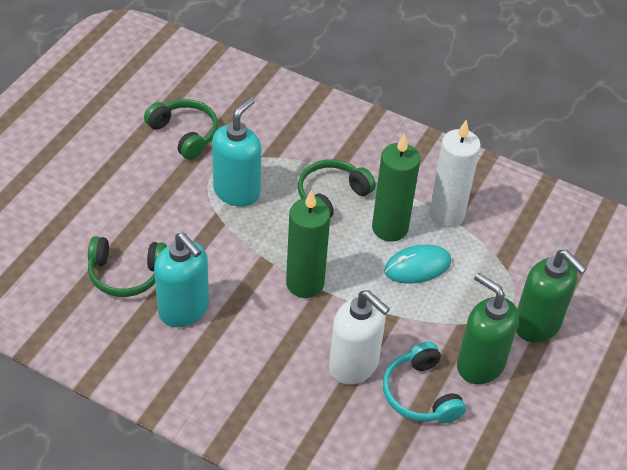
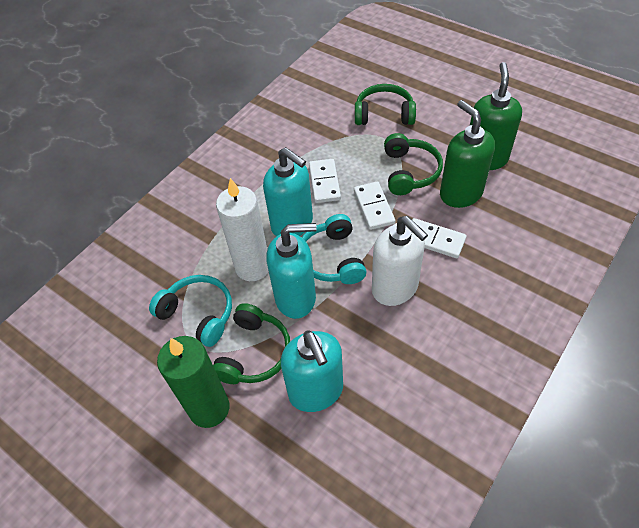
green candle: 2 -> 1
turquoise headphones: 1 -> 2
turquoise mouse: 1 -> 0
turquoise soap dispenser: 2 -> 3
white domino: 0 -> 3

